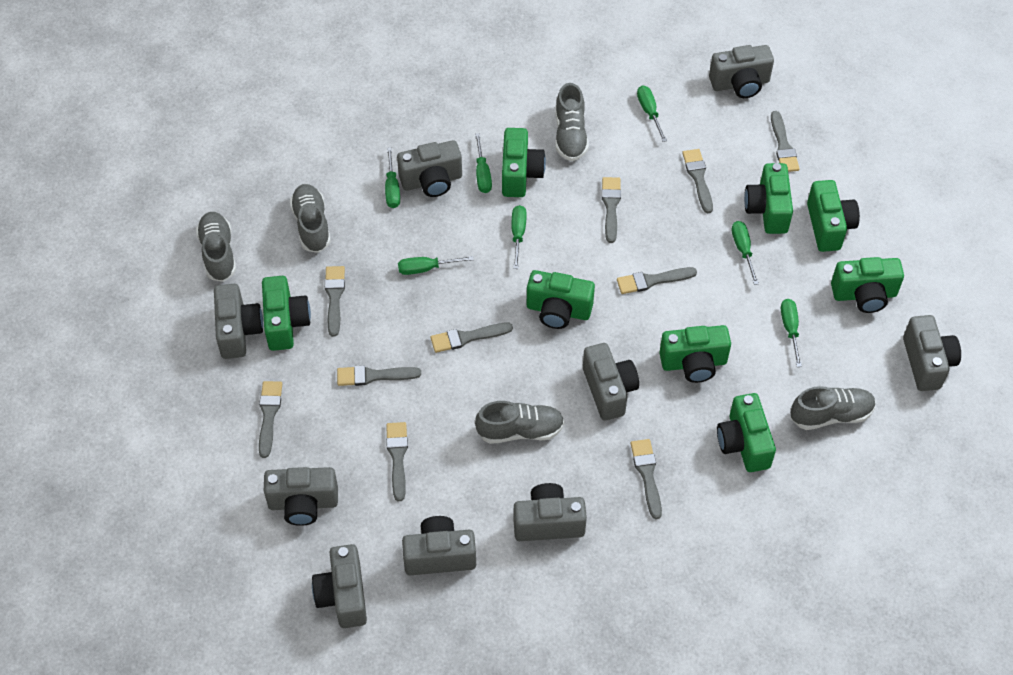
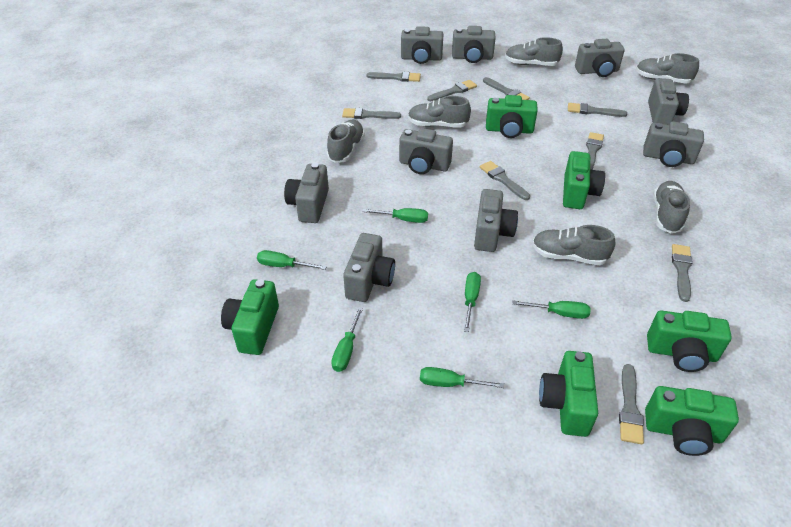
green camera: 8 -> 6
green screwdriver: 7 -> 6
grey brush: 10 -> 9
grey shoe: 5 -> 6

